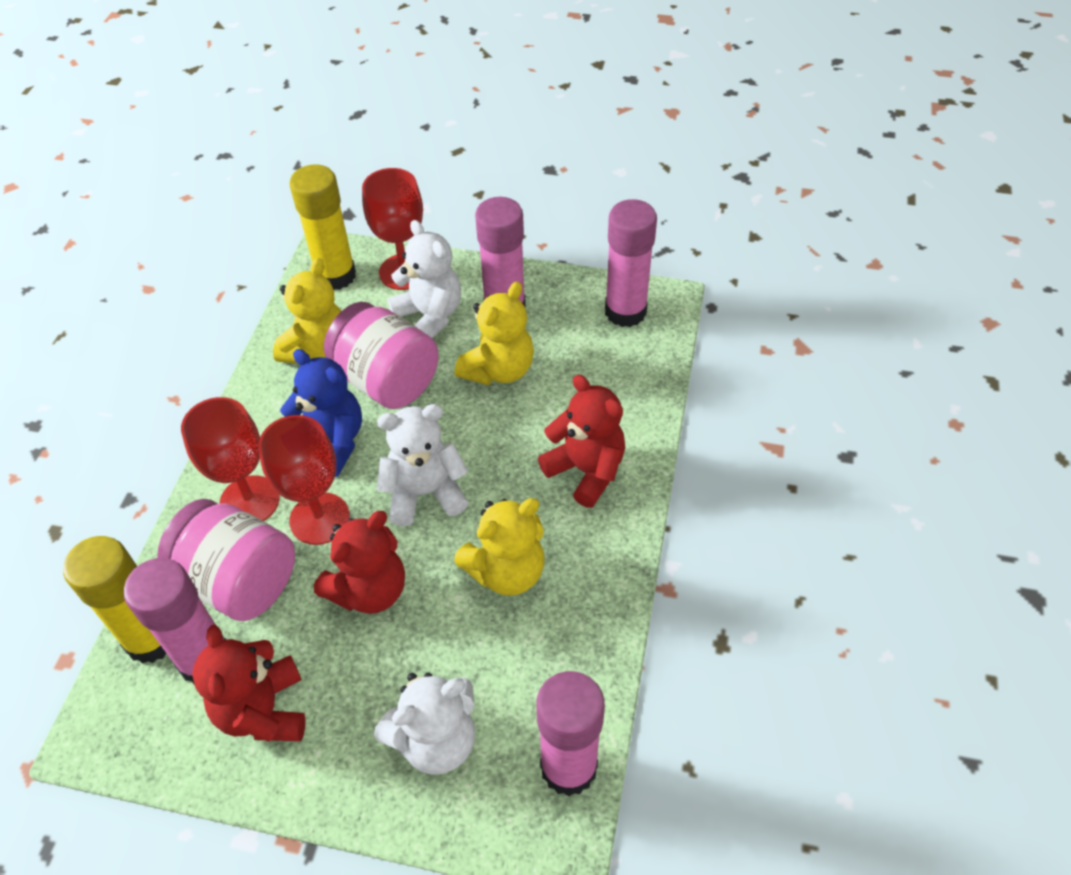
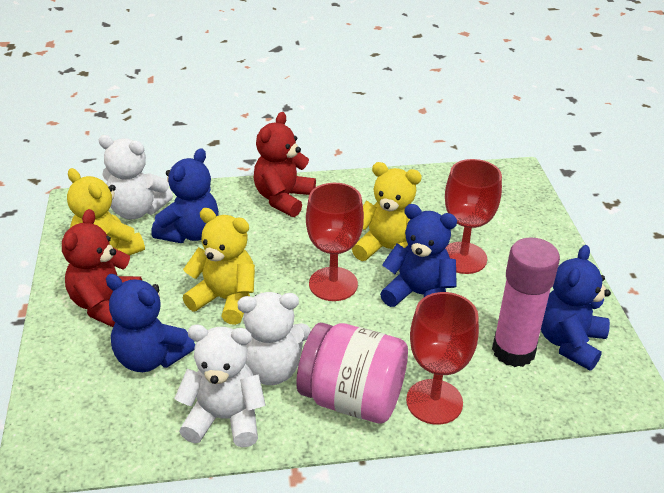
blue teddy bear: 1 -> 4
pink glue stick: 4 -> 1
pink jar: 2 -> 1
red teddy bear: 3 -> 2
yellow glue stick: 2 -> 0

